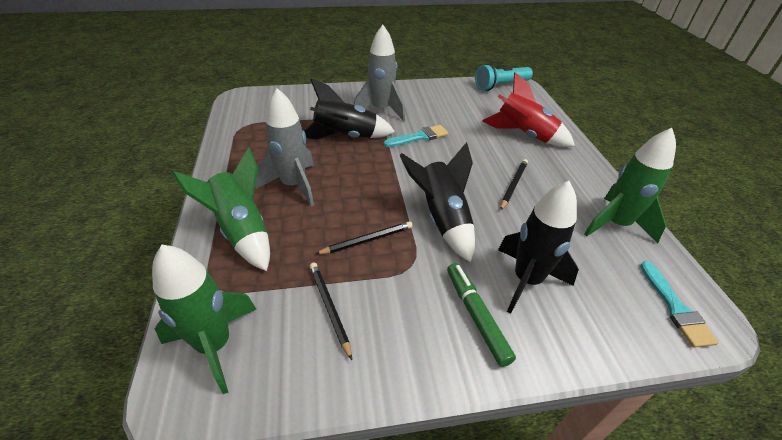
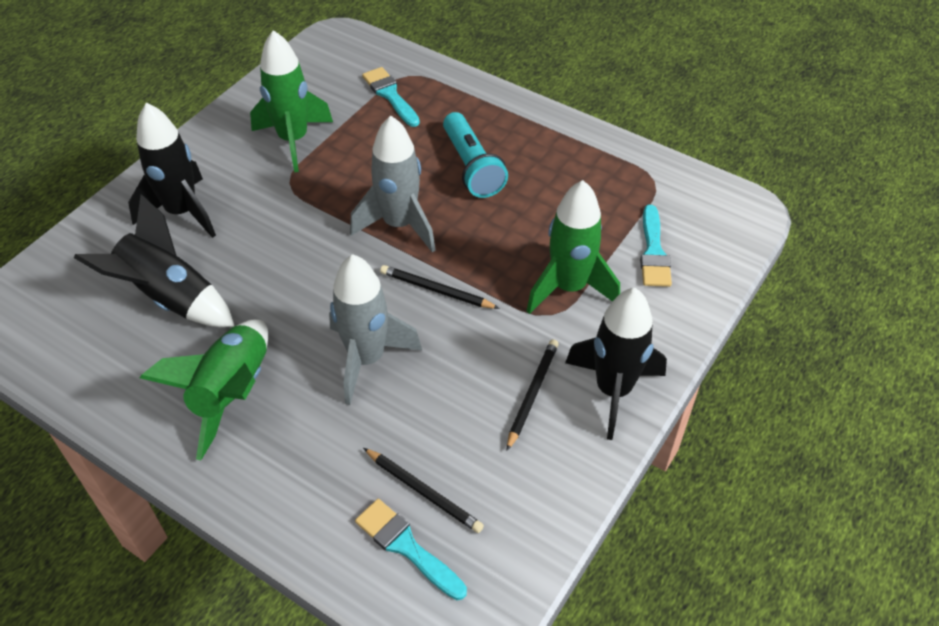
green marker: 1 -> 0
red rocket: 1 -> 0
turquoise brush: 2 -> 3

